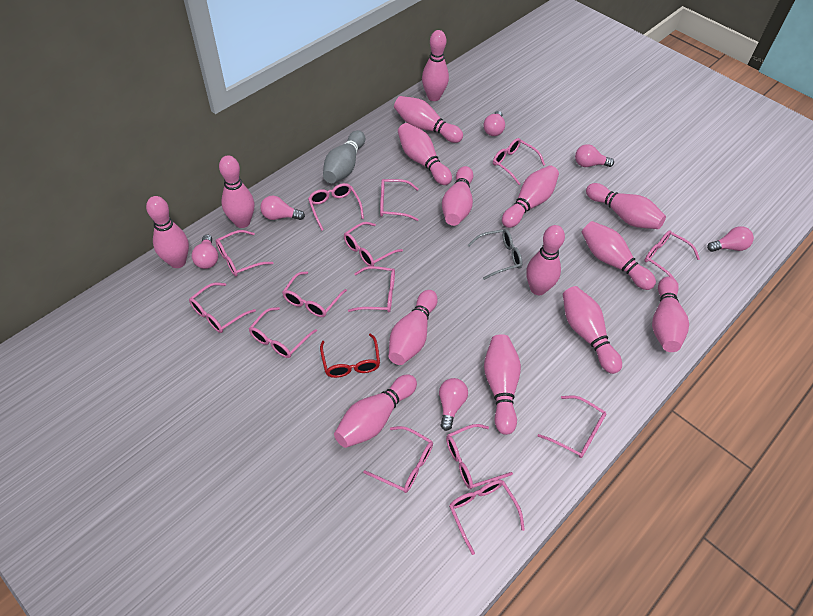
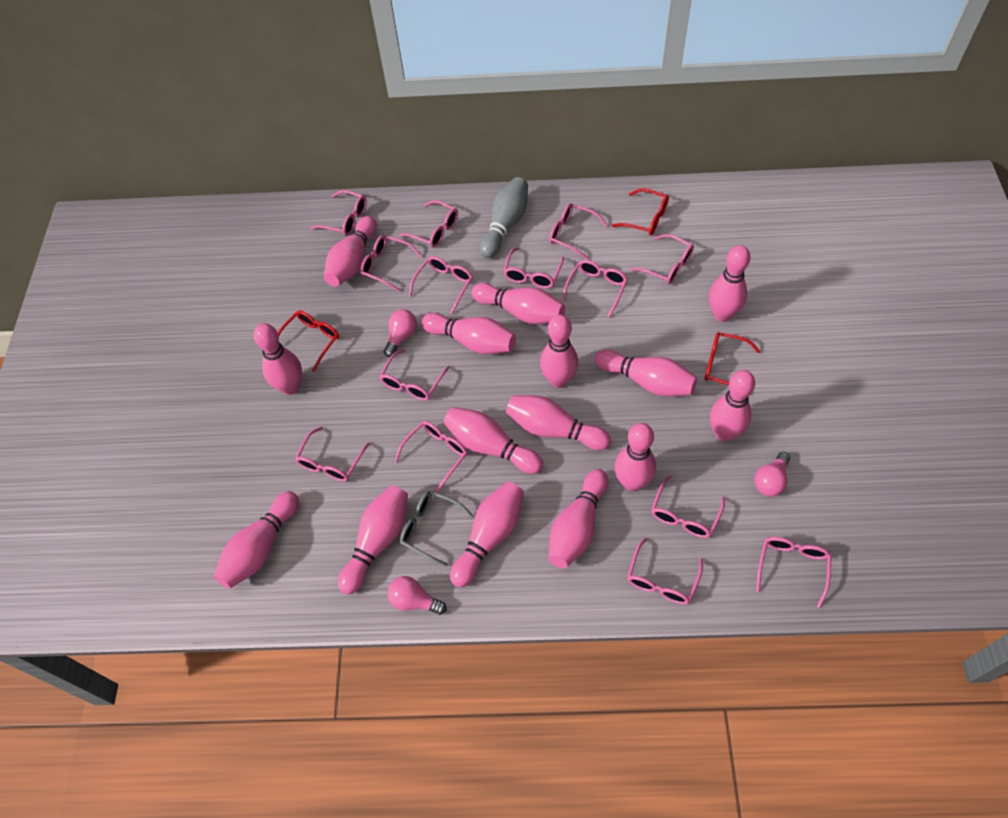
pink light bulb: 6 -> 3
red glasses: 1 -> 3

